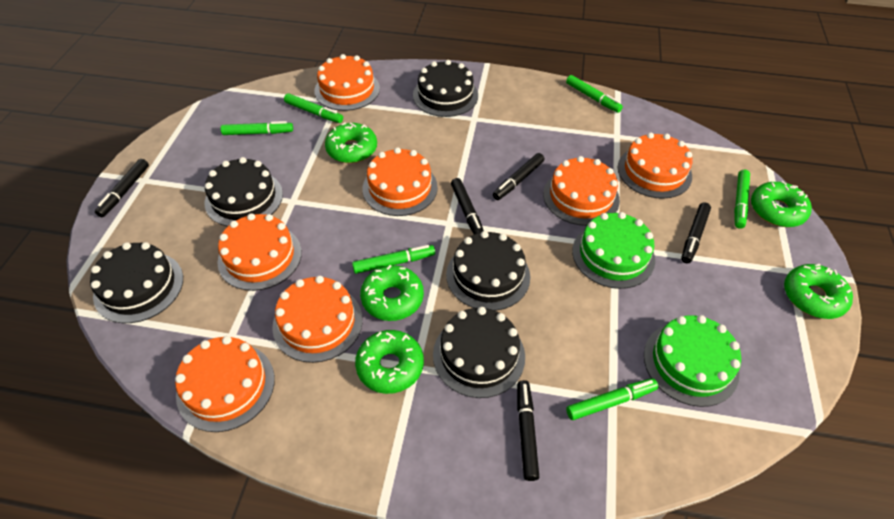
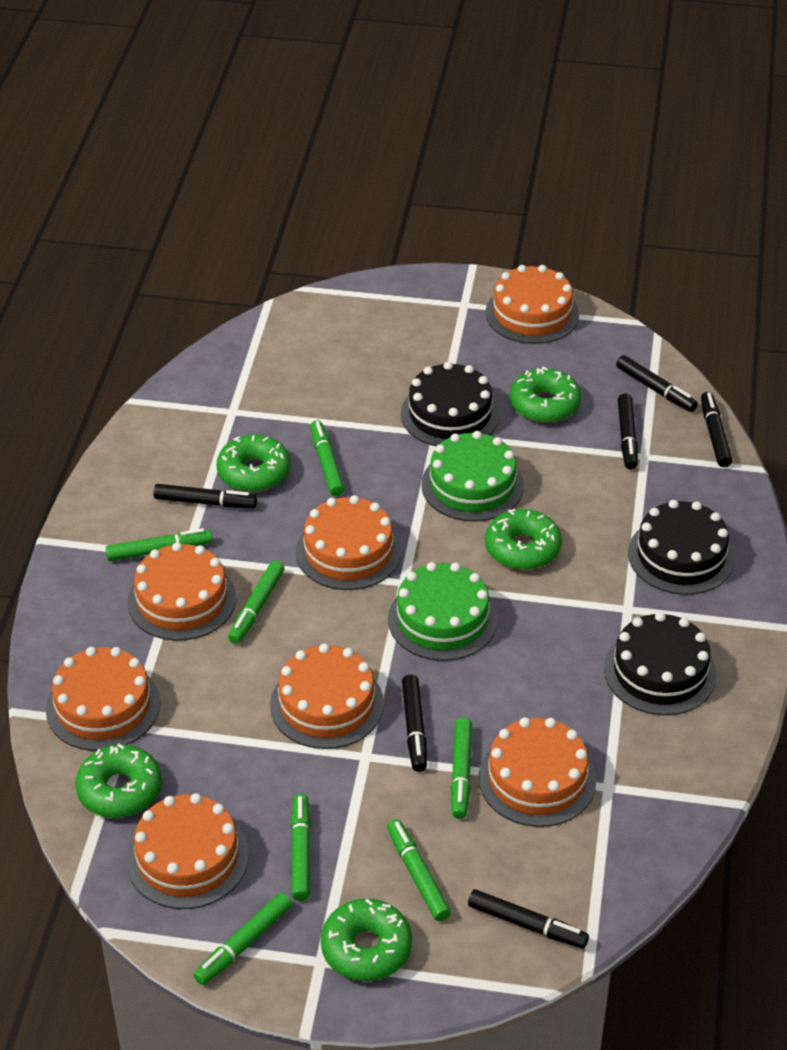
black cake: 5 -> 3
black marker: 5 -> 6
green marker: 6 -> 7

